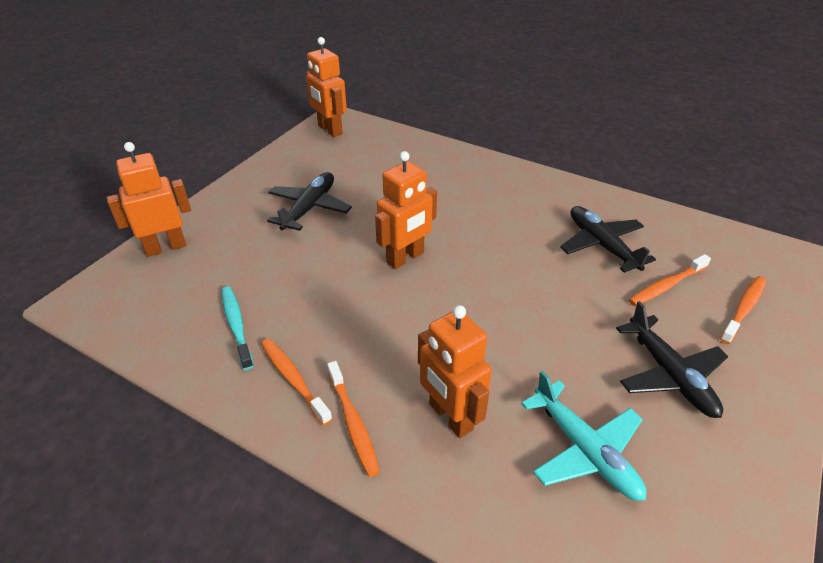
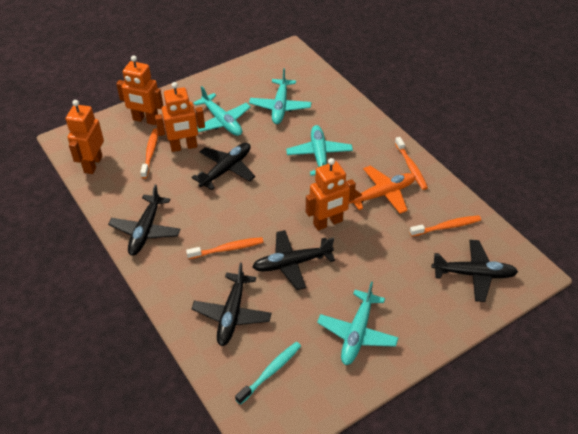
black plane: 3 -> 5
orange plane: 0 -> 1
turquoise plane: 1 -> 4

